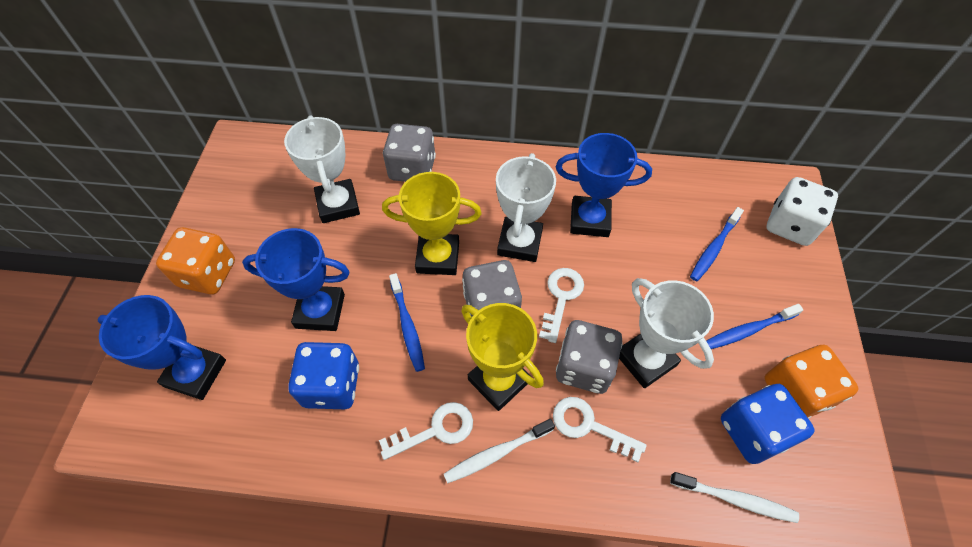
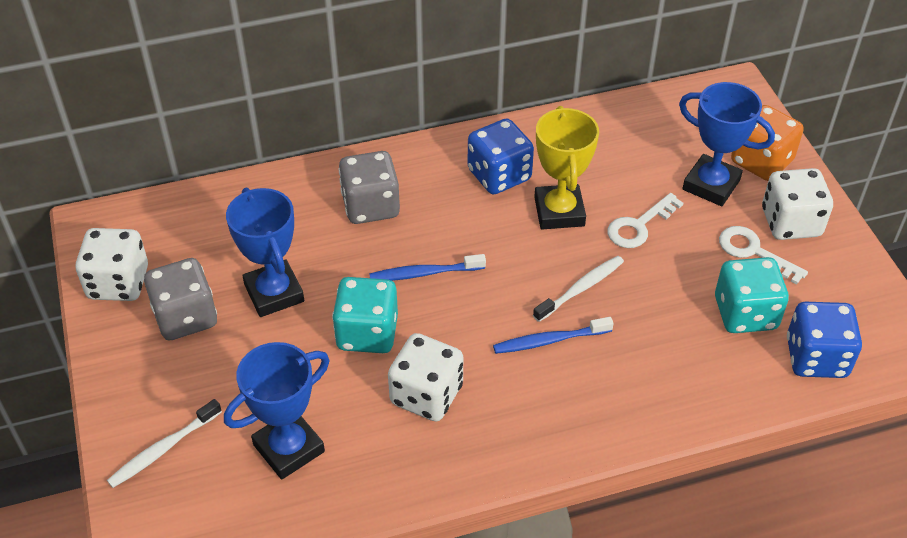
blue toothbrush: 3 -> 2
grey dice: 3 -> 2
orange dice: 2 -> 1
turquoise dice: 0 -> 2
white dice: 1 -> 3
white key: 3 -> 2
white trophy: 3 -> 0
yellow trophy: 2 -> 1

